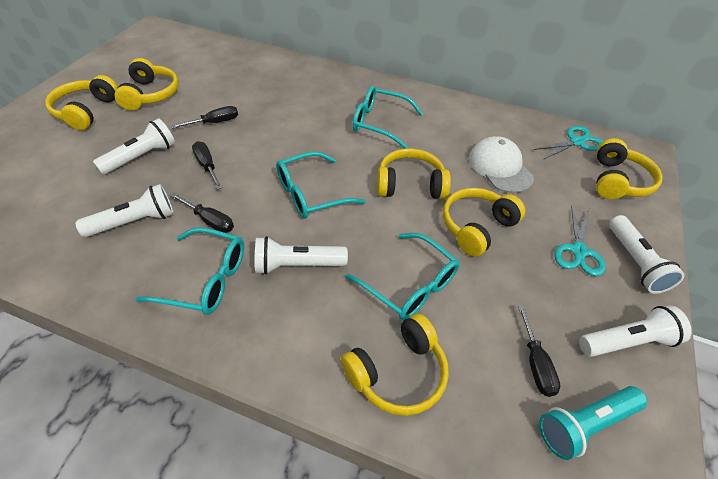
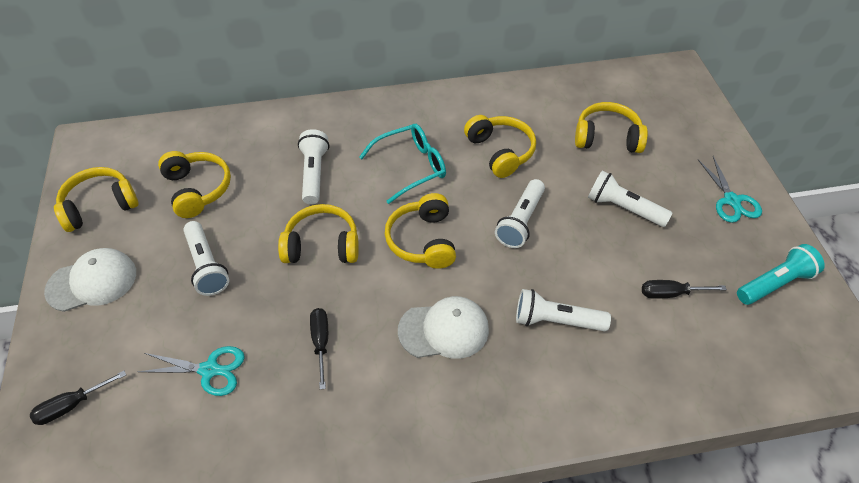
black screwdriver: 4 -> 3
turquoise glasses: 4 -> 1
white cap: 1 -> 2

